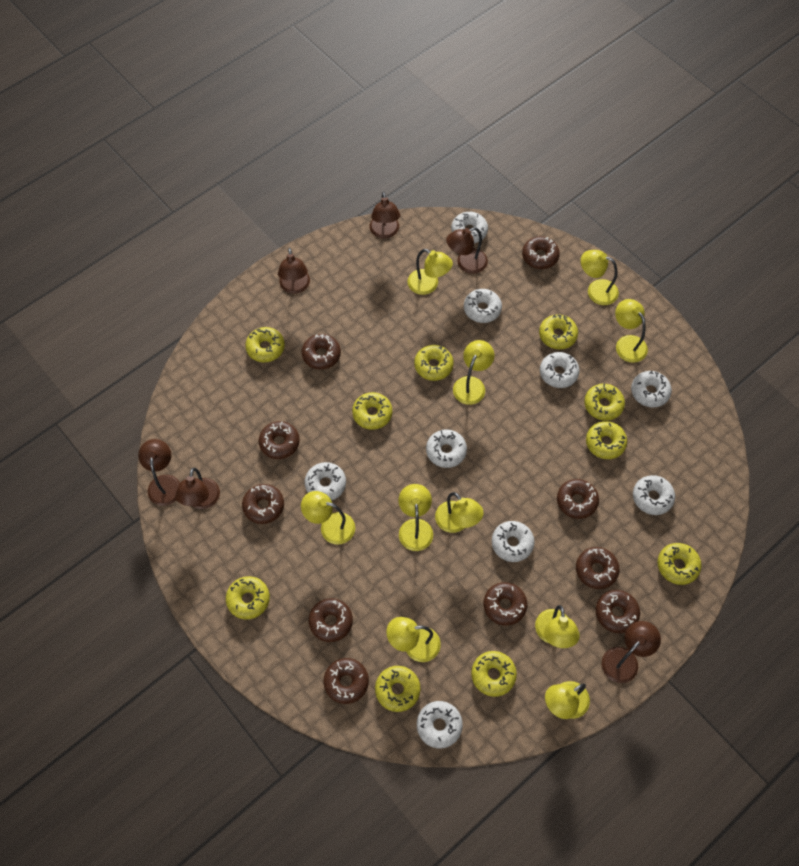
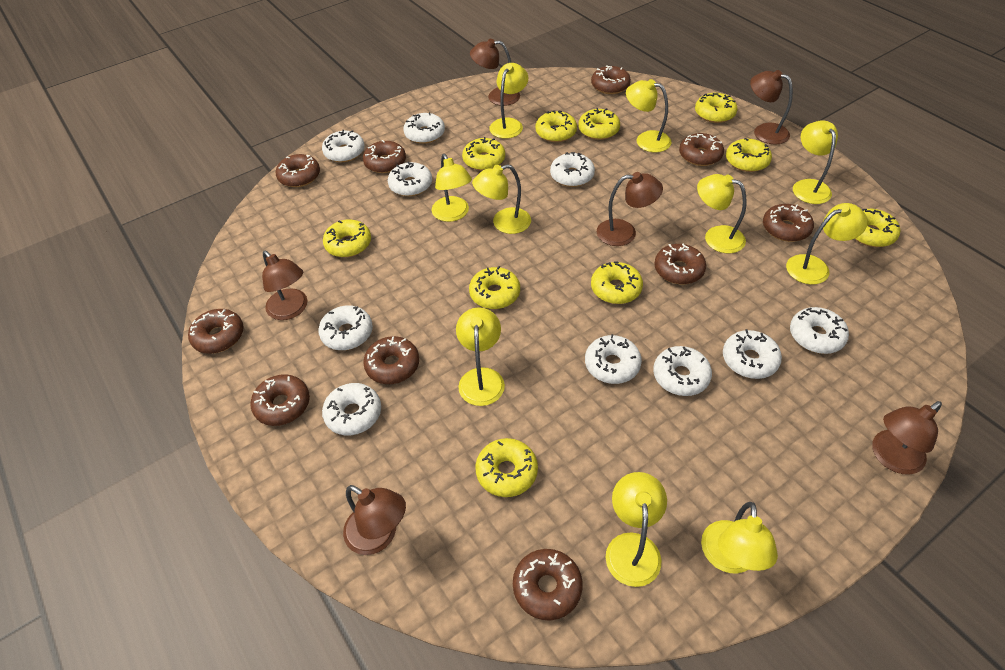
white donut: 9 -> 10

